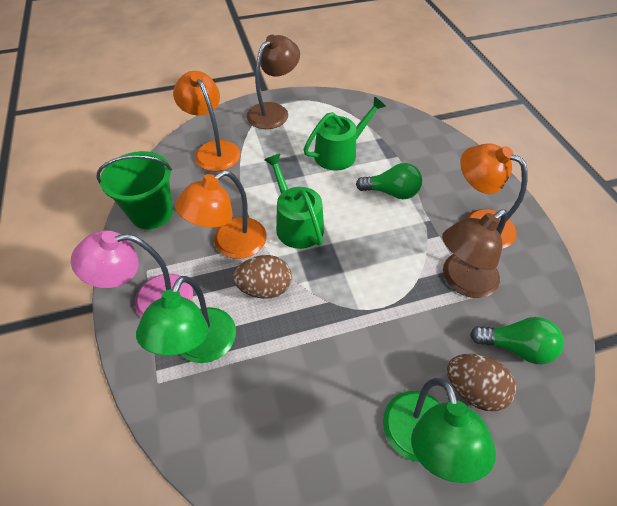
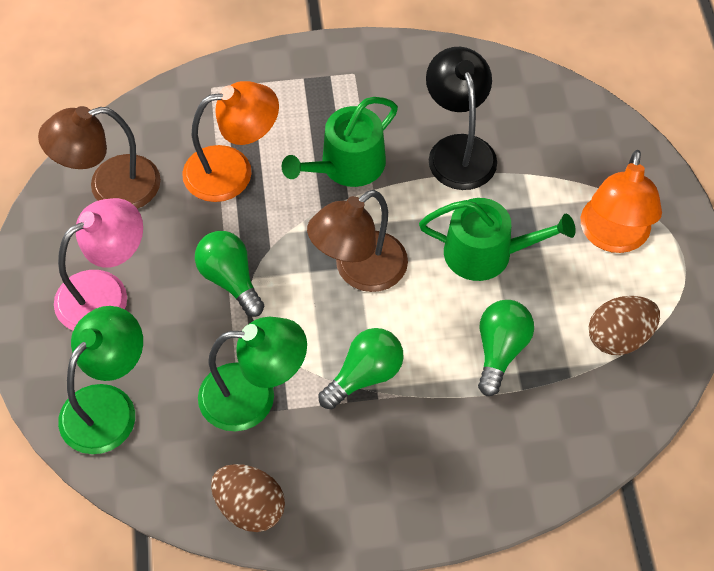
black lamp: 0 -> 1
green bucket: 1 -> 0
green light bulb: 2 -> 3
orange lamp: 3 -> 2

